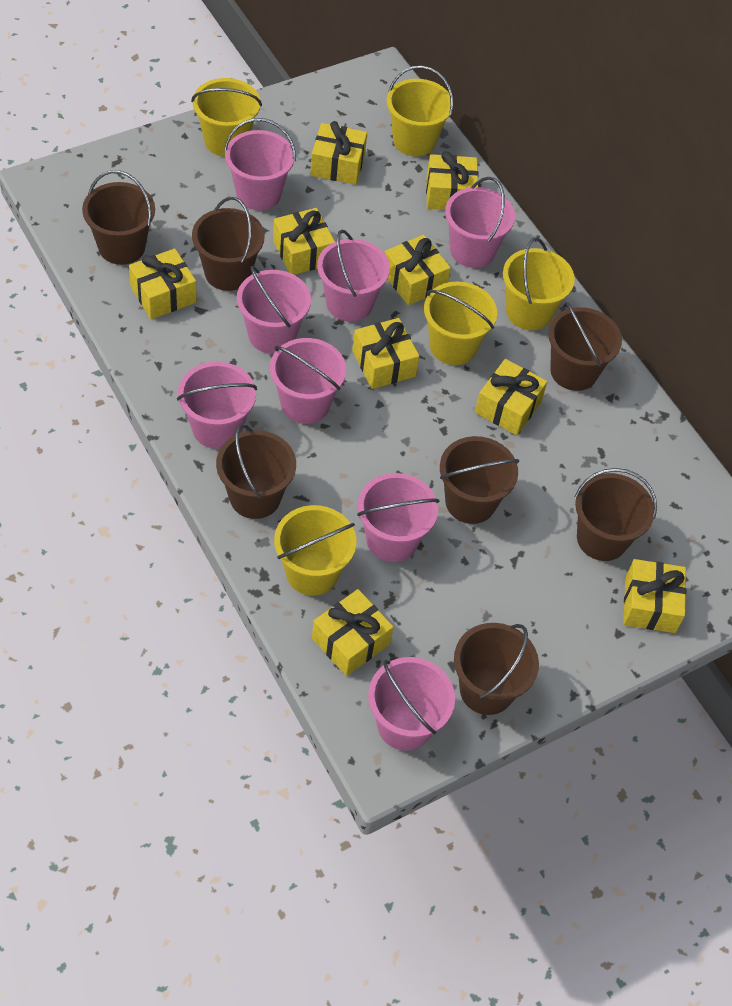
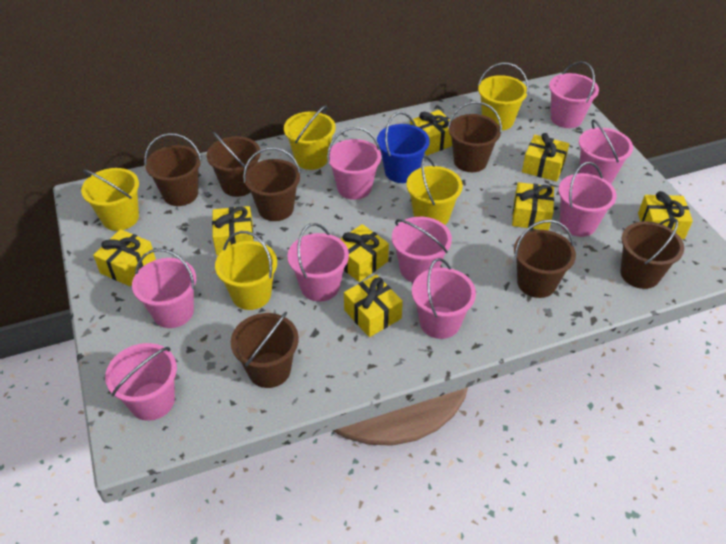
blue bucket: 0 -> 1
pink bucket: 8 -> 9
yellow gift: 9 -> 8

